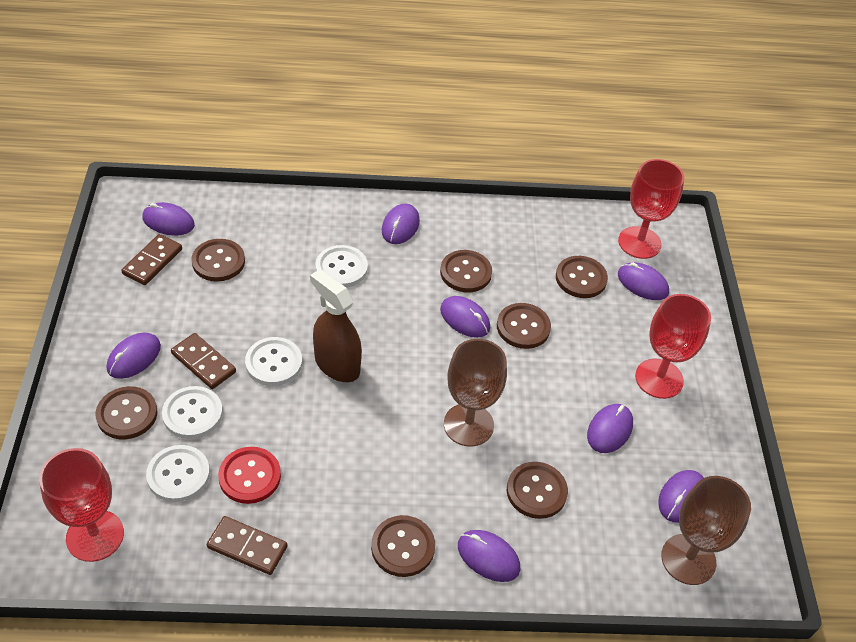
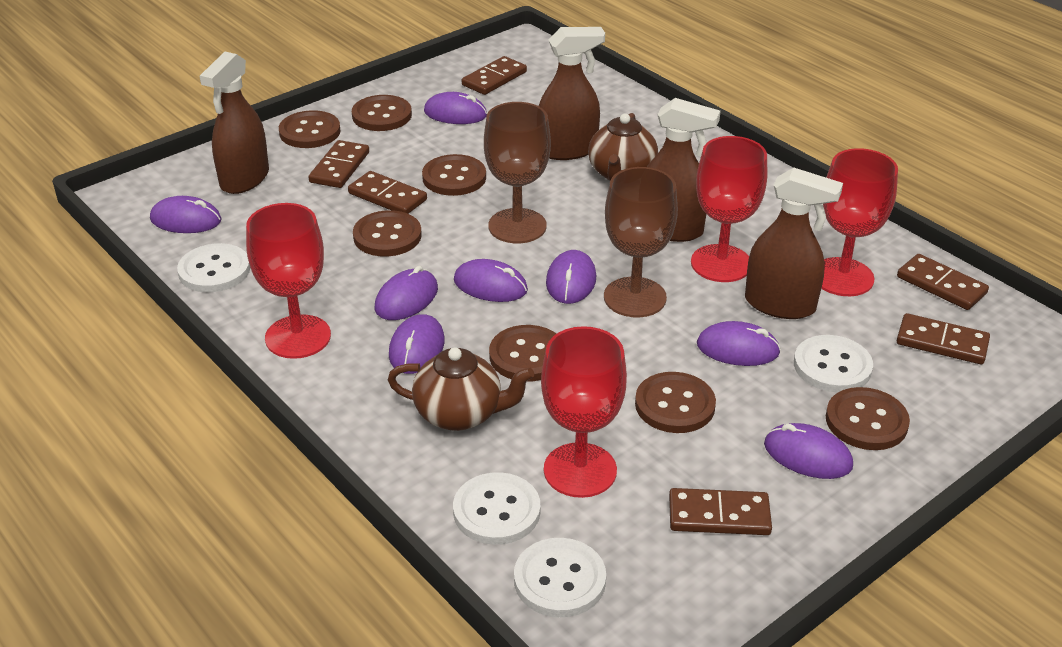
brown domino: 3 -> 6
brown spray bottle: 1 -> 4
brown teapot: 0 -> 2
red button: 1 -> 0
red goblet: 3 -> 4

